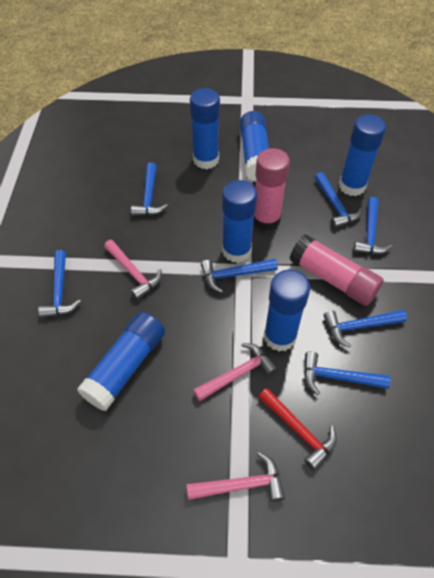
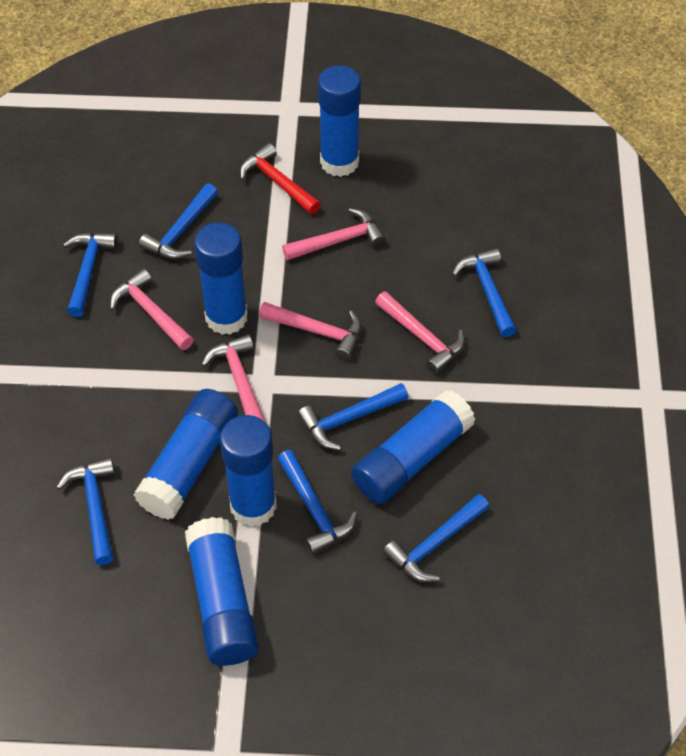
pink glue stick: 2 -> 0
pink hammer: 3 -> 5

